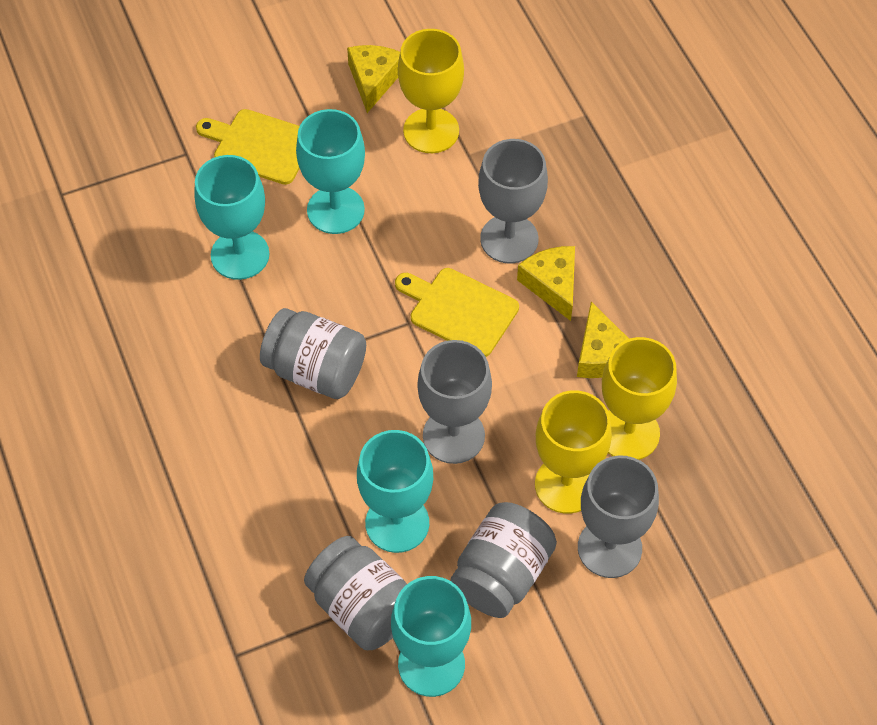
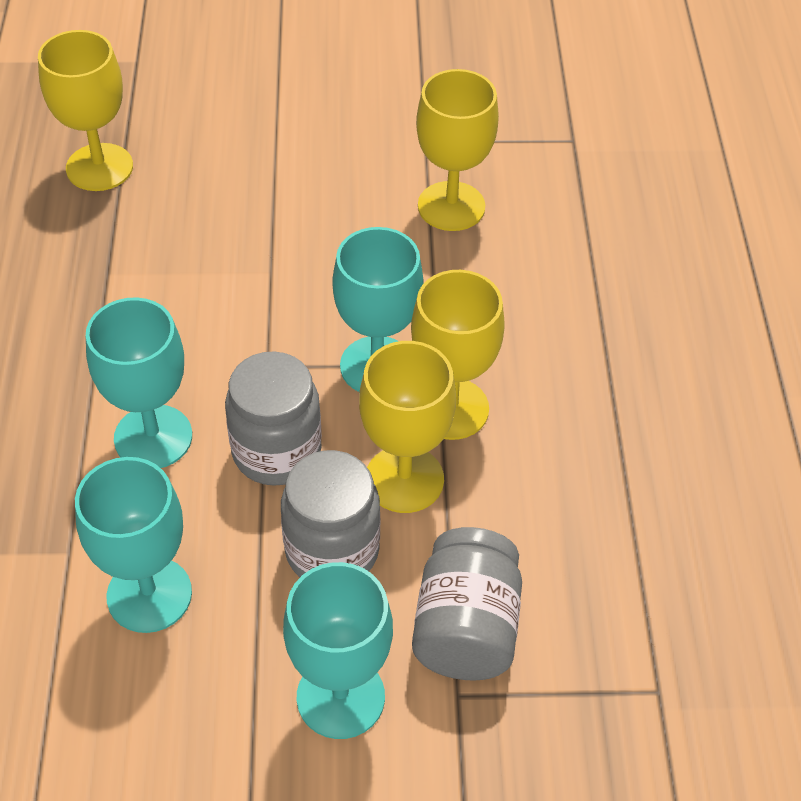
grey goblet: 3 -> 0
yellow cheese: 3 -> 0
yellow cutting board: 2 -> 0
yellow goblet: 3 -> 4

